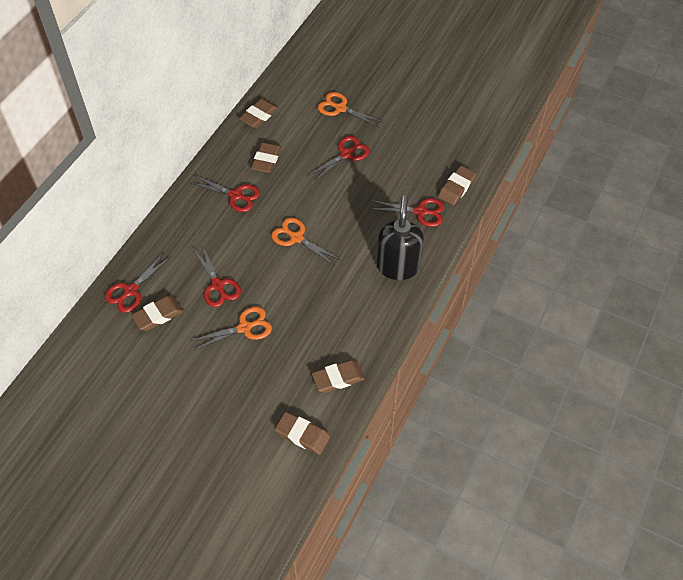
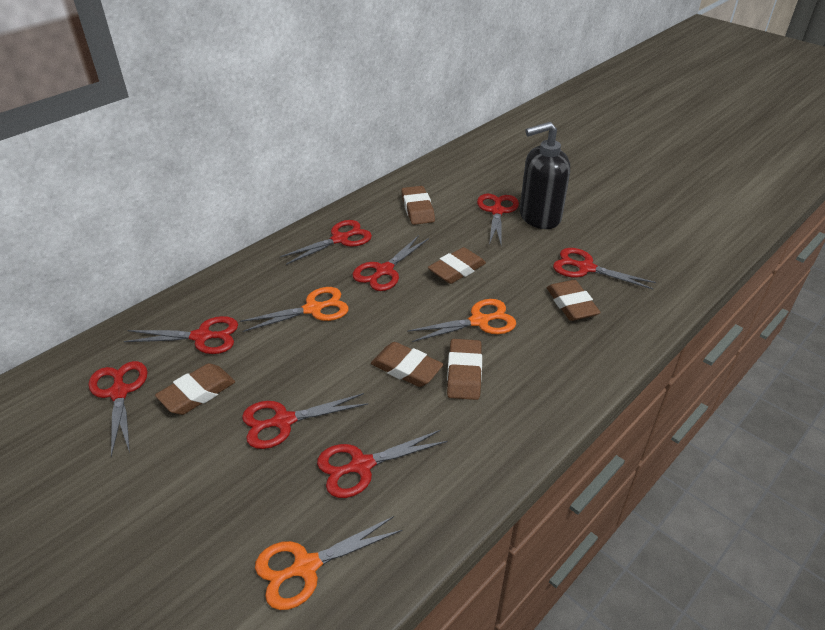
red scissors: 5 -> 8

